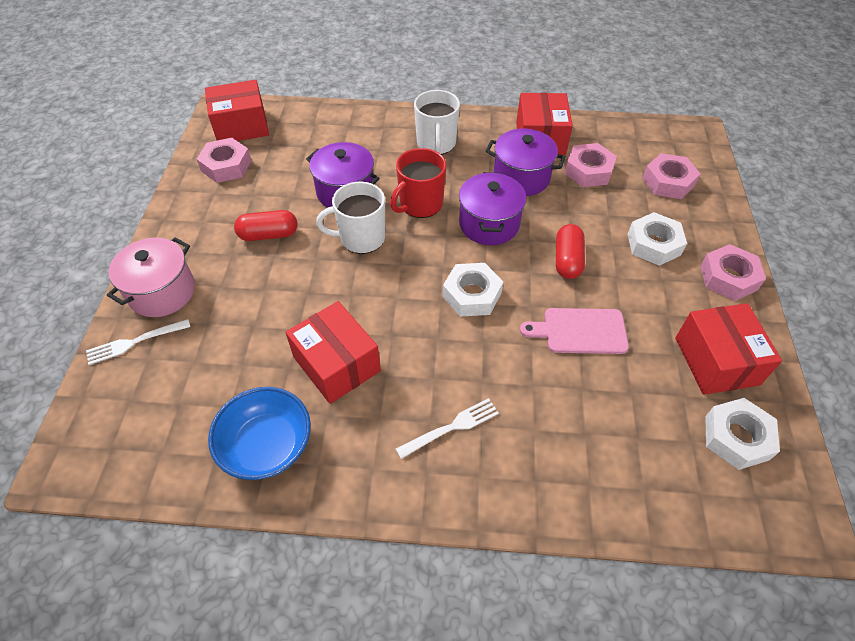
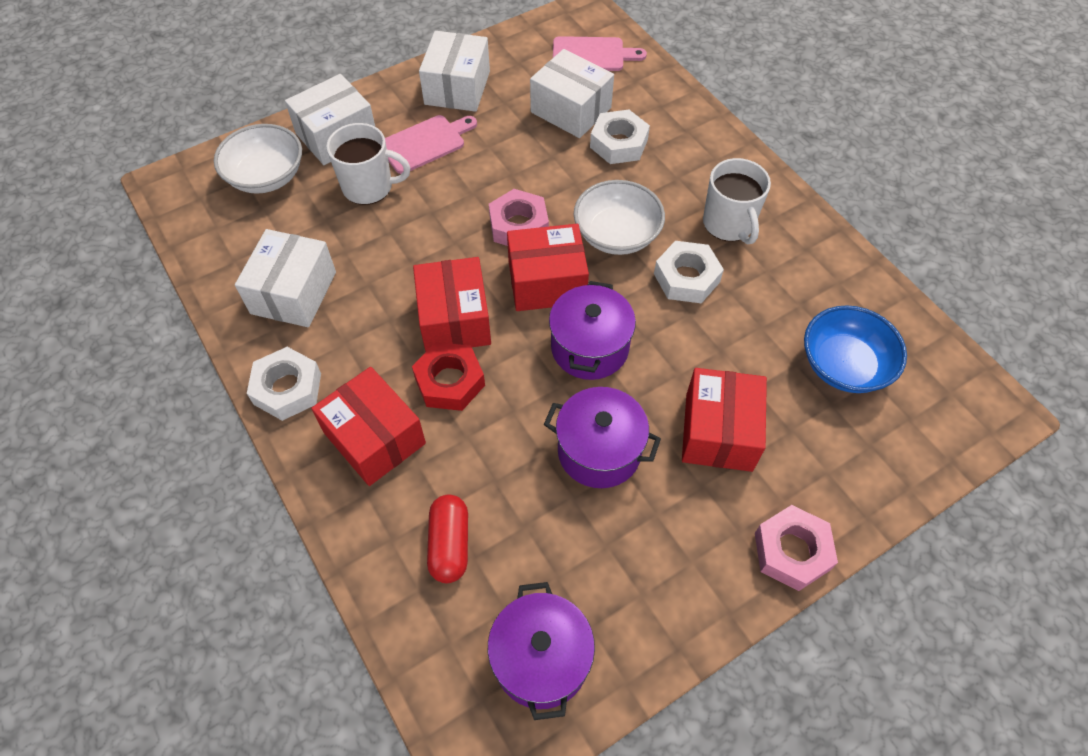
pink cutting board: 1 -> 2
pink nut: 4 -> 2
pink pot: 1 -> 0
red capsule: 2 -> 1
red mug: 1 -> 0
red nut: 0 -> 1
white bowl: 0 -> 2
white box: 0 -> 4
white fork: 2 -> 0

